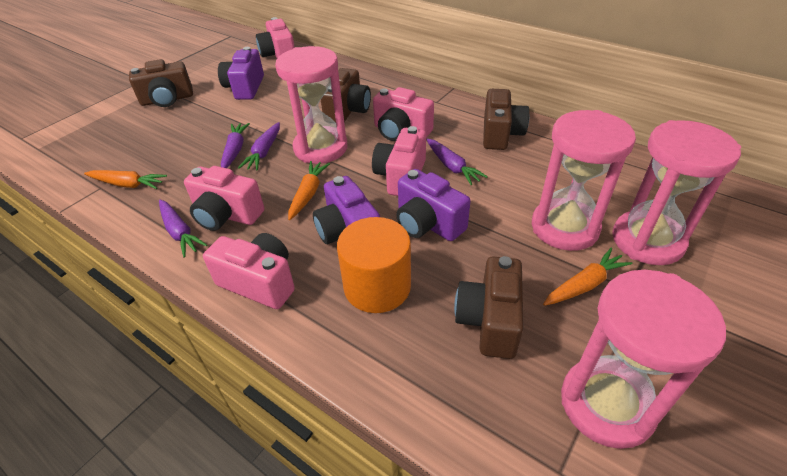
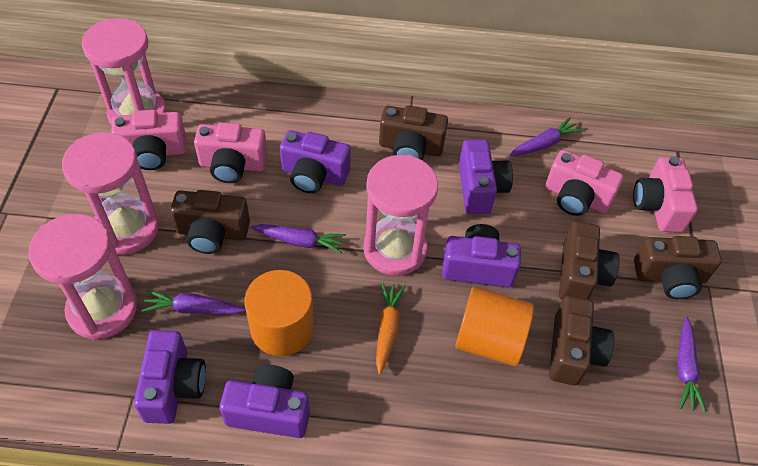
brown camera: 4 -> 5
orange carrot: 3 -> 1
orange cylinder: 1 -> 2
pink camera: 5 -> 4
purple camera: 3 -> 5

